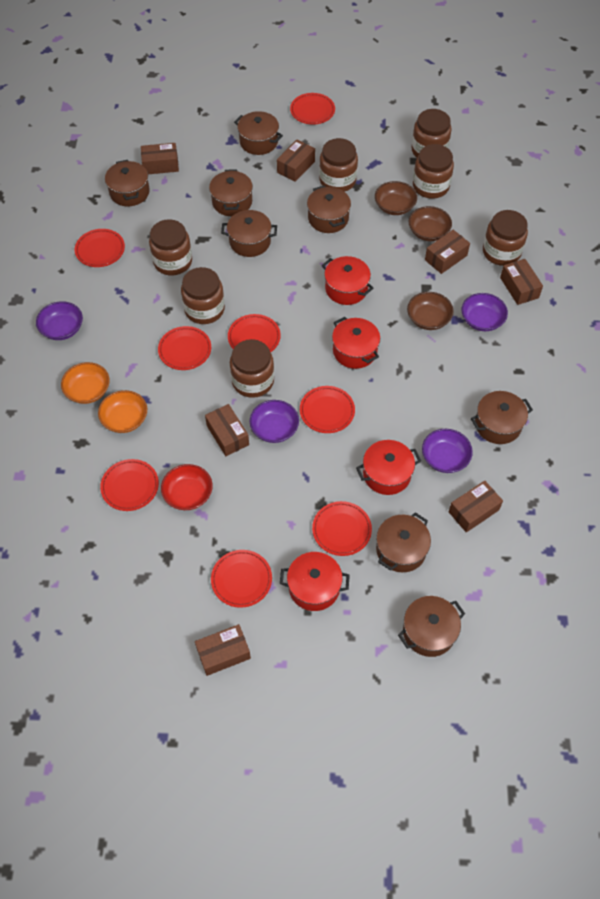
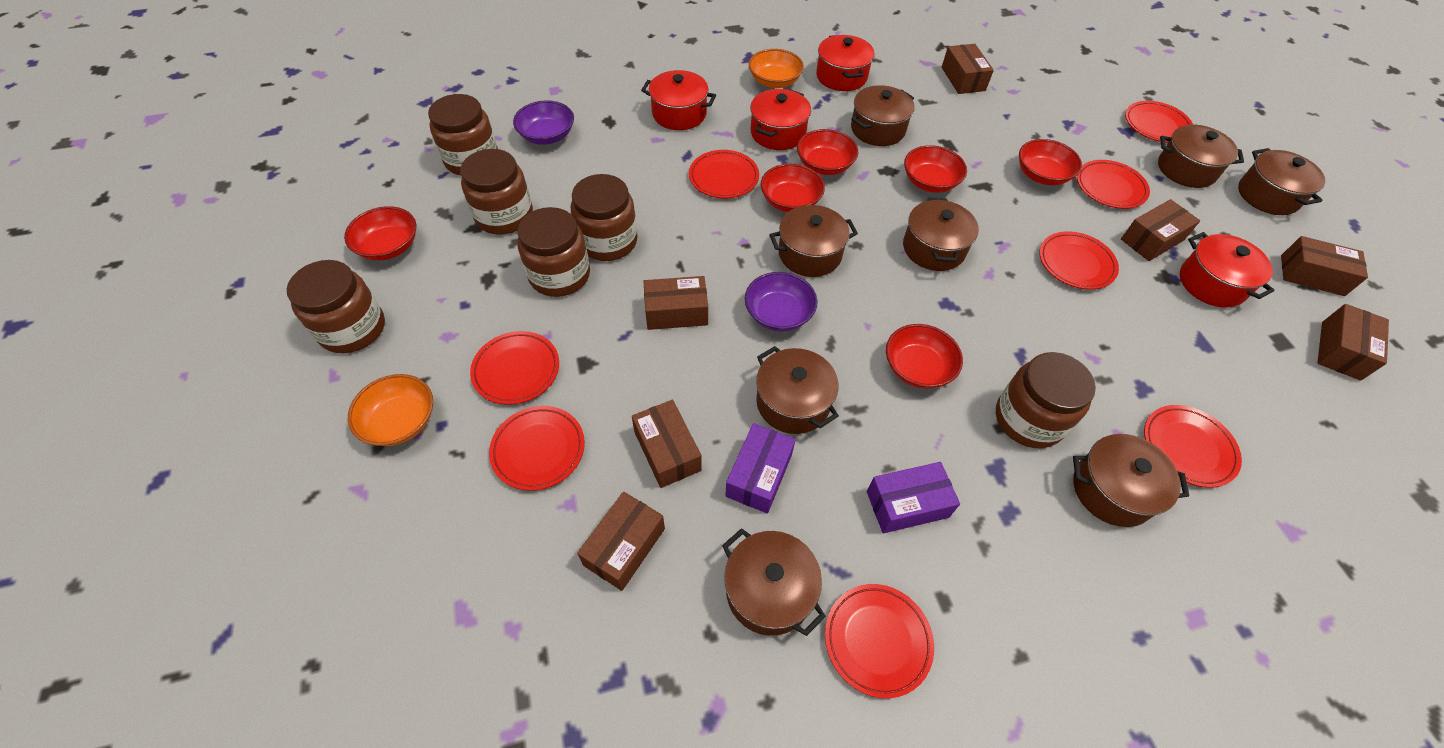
brown bowl: 3 -> 0
brown jar: 7 -> 6
purple bowl: 4 -> 2
purple box: 0 -> 2
red bowl: 1 -> 6

